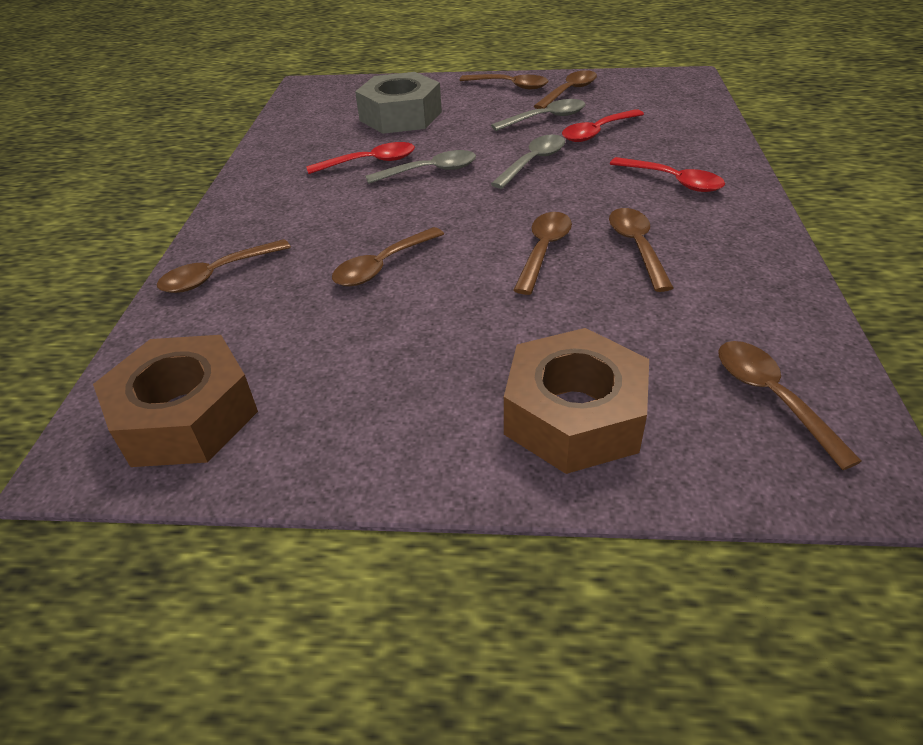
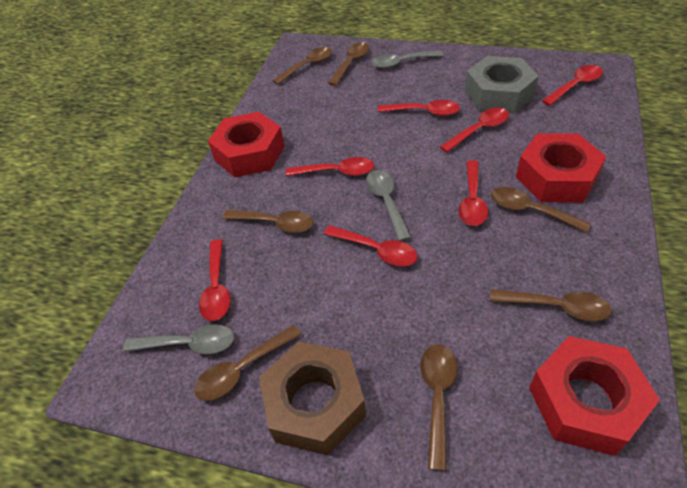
brown nut: 2 -> 1
red nut: 0 -> 3
red spoon: 3 -> 7

